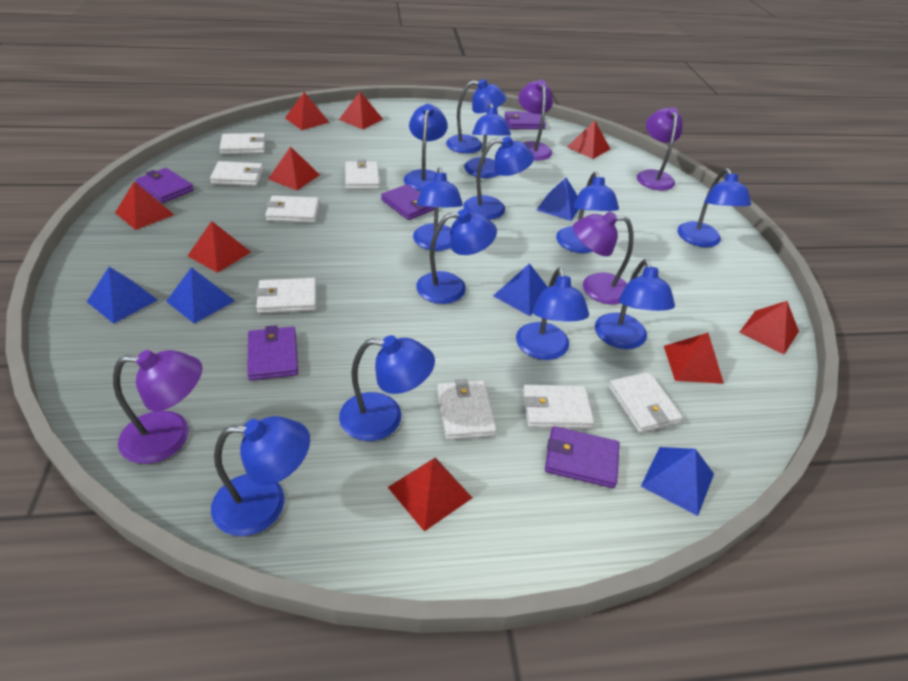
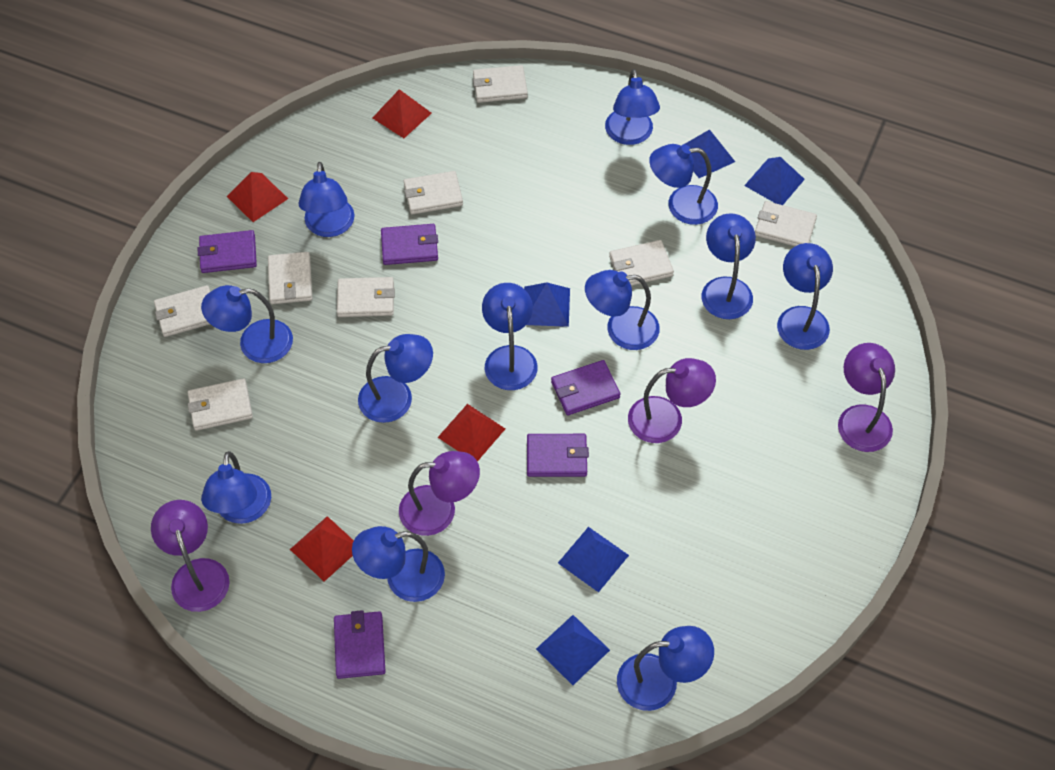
red pyramid: 9 -> 4

